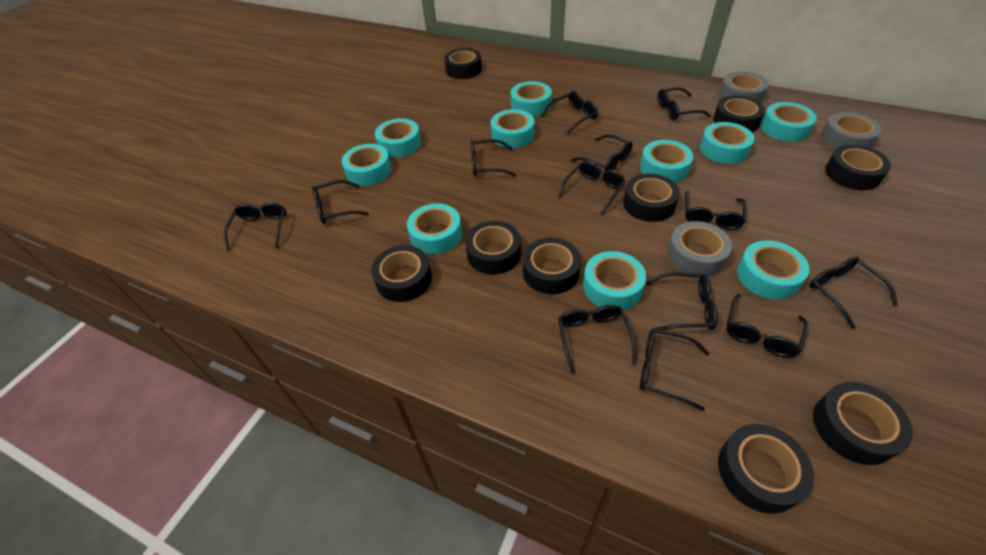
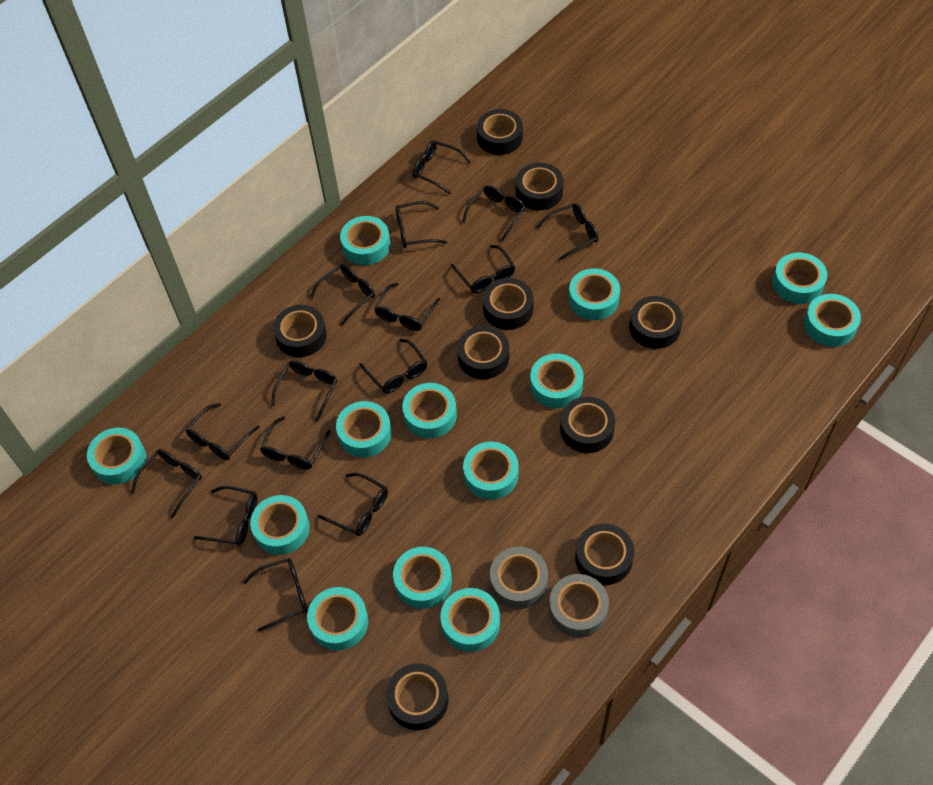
black glasses: 13 -> 15
grey tape: 3 -> 2
turquoise tape: 10 -> 13

